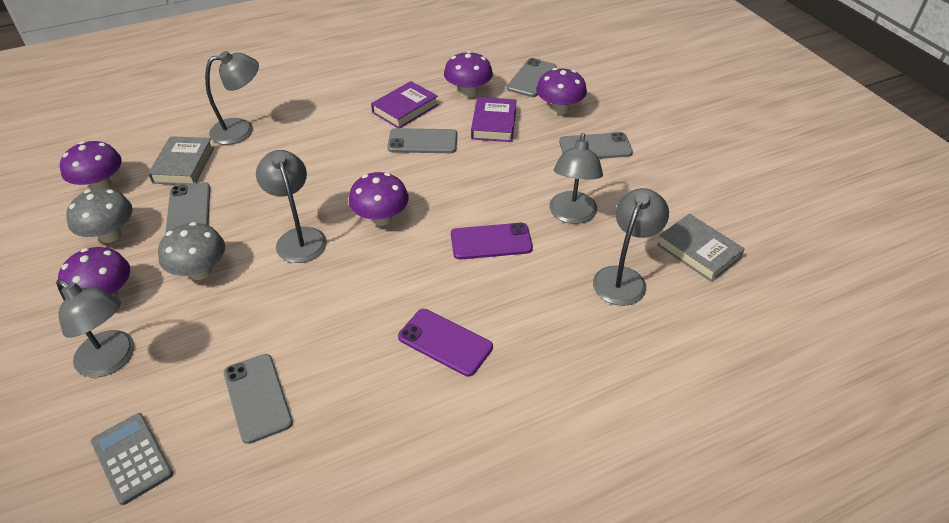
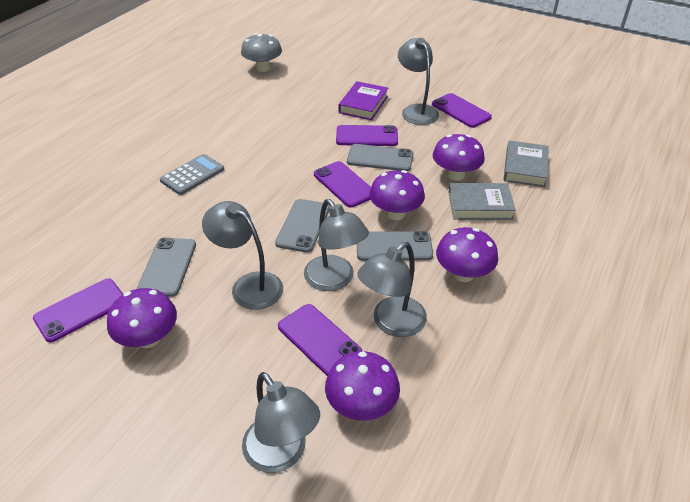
grey mushroom: 2 -> 1
grey phone: 5 -> 4
purple book: 2 -> 1
purple phone: 2 -> 5

